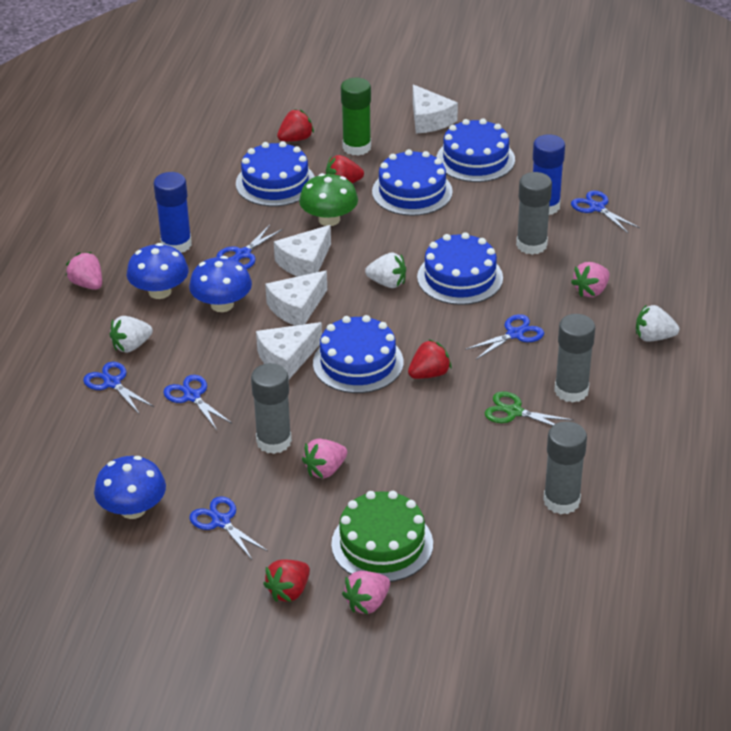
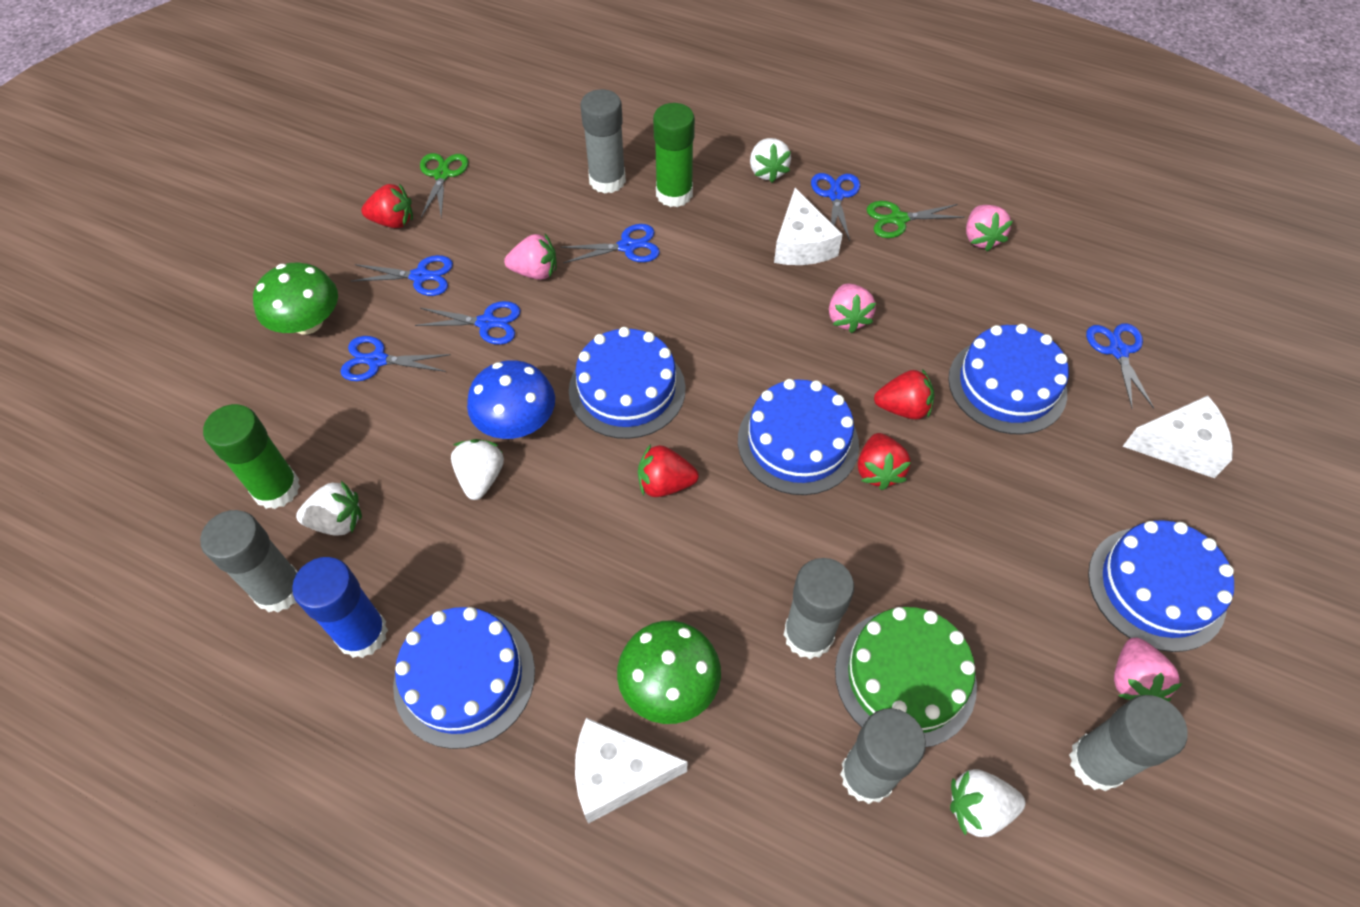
blue glue stick: 2 -> 1
blue mushroom: 3 -> 1
green glue stick: 1 -> 2
green mushroom: 1 -> 2
green scissors: 1 -> 2
grey glue stick: 4 -> 5
white cheese: 4 -> 3
white strawberry: 3 -> 4

